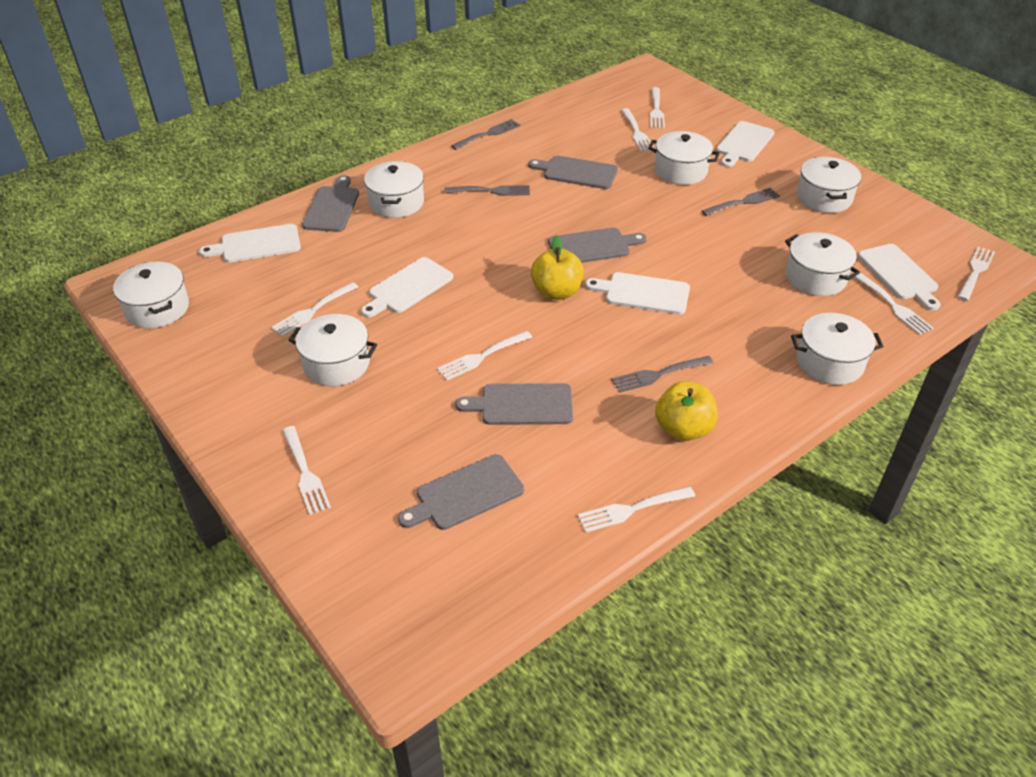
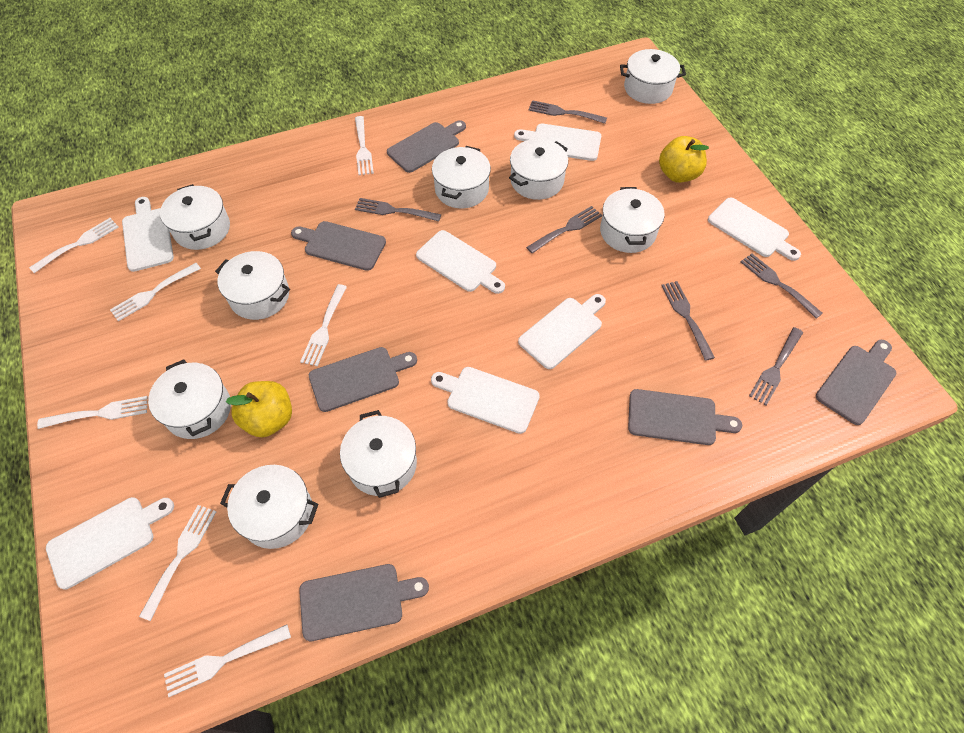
grey cutting board: 5 -> 6
grey fork: 4 -> 6
white cutting board: 5 -> 7
white fork: 8 -> 7
white pot: 7 -> 9

